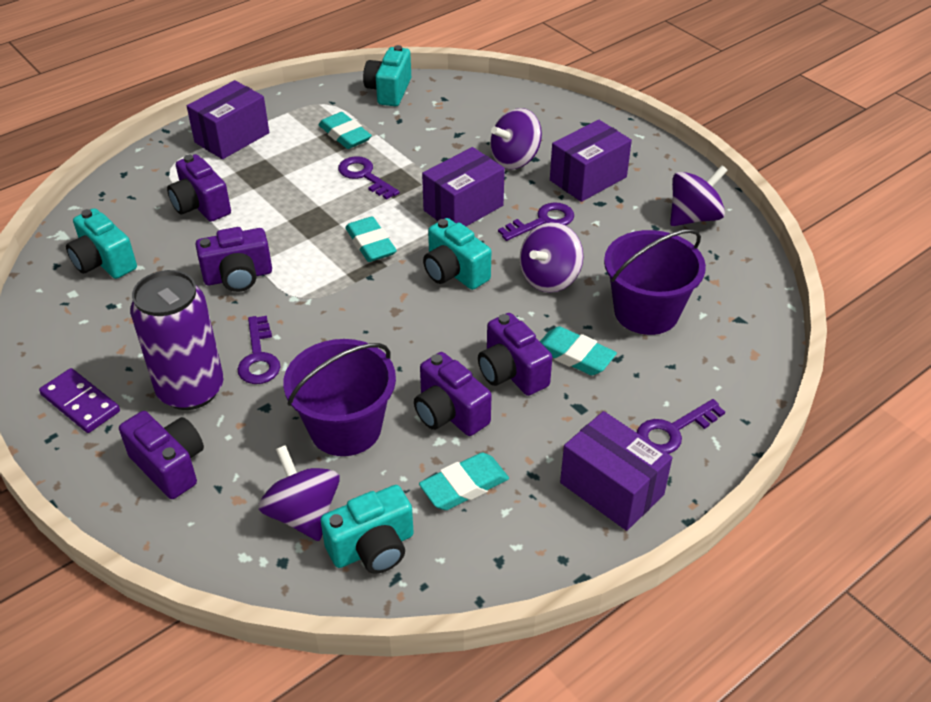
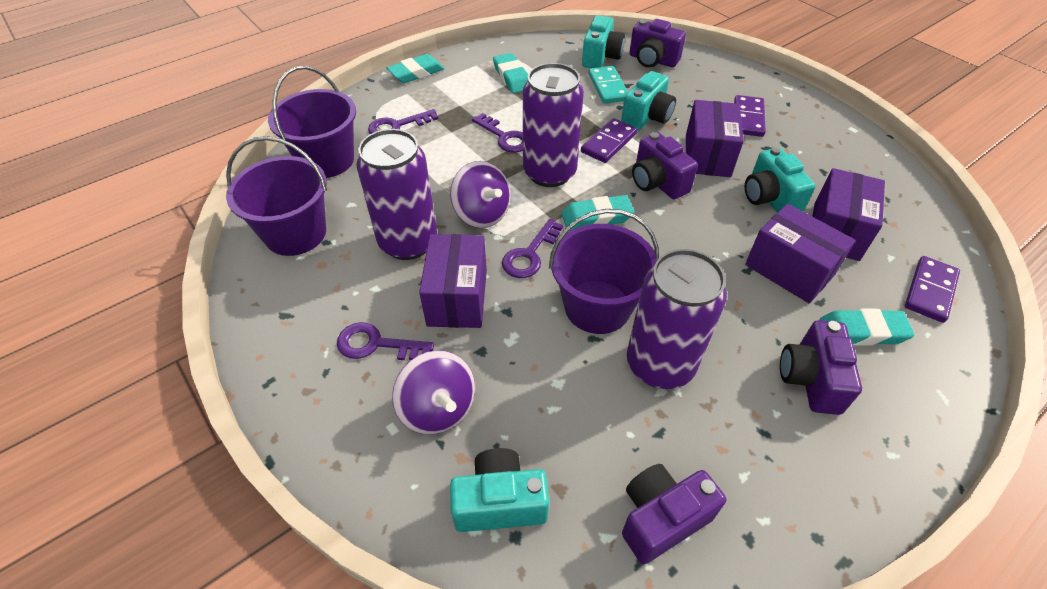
purple bucket: 2 -> 3
purple camera: 5 -> 4
purple can: 1 -> 3
purple domino: 1 -> 3
purple spinning top: 4 -> 2
turquoise domino: 0 -> 1

